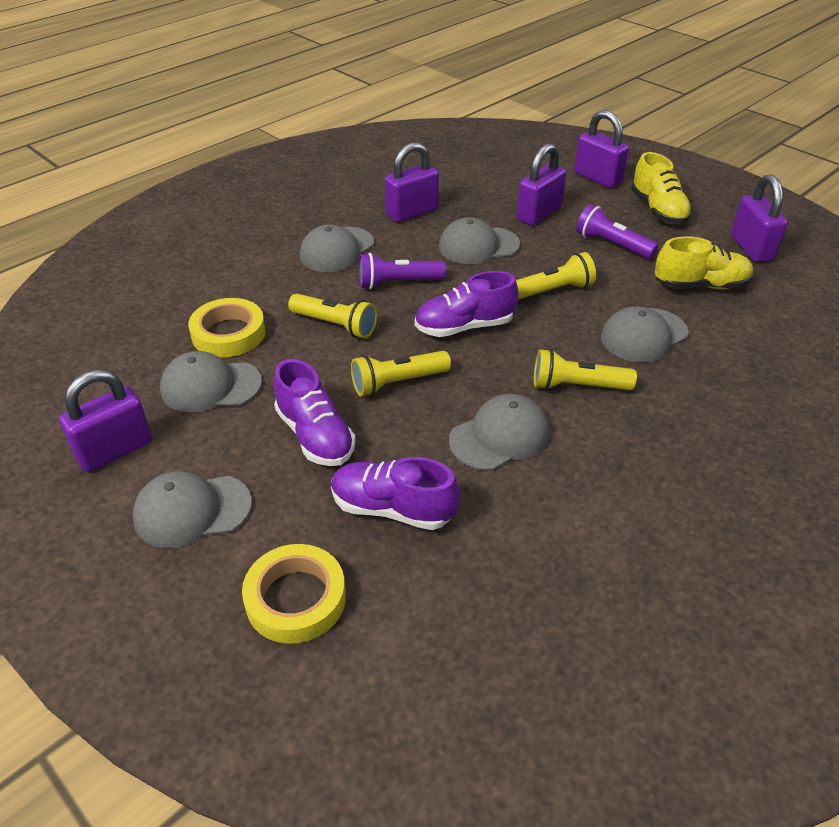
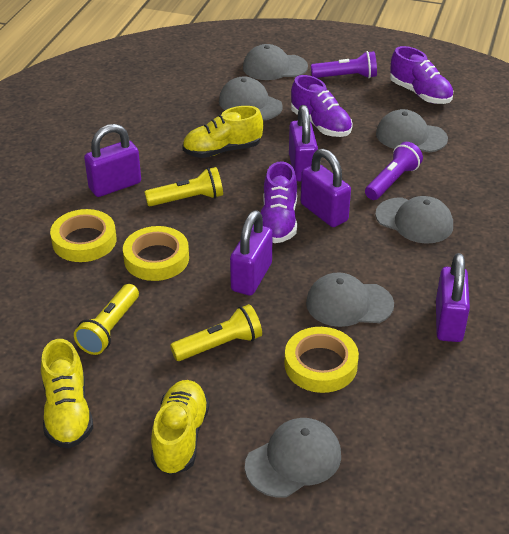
yellow flashlight: 4 -> 3
yellow shoe: 2 -> 3
yellow tape: 2 -> 3

